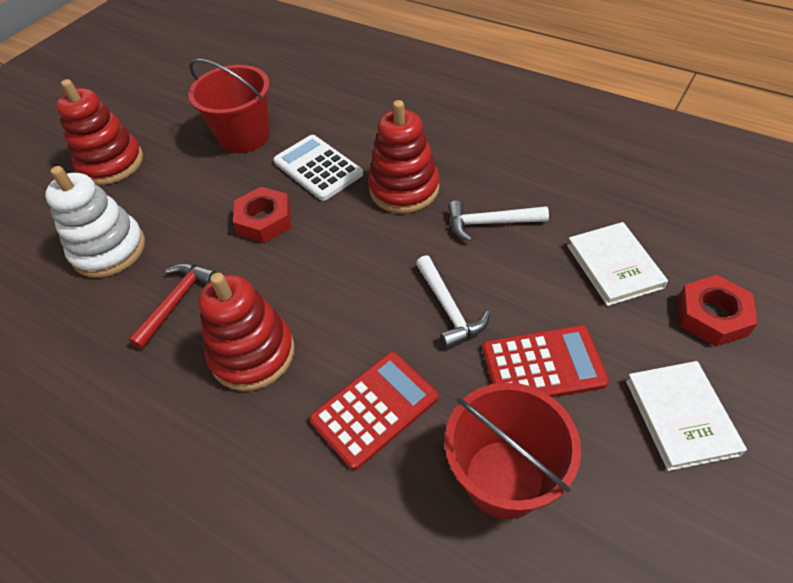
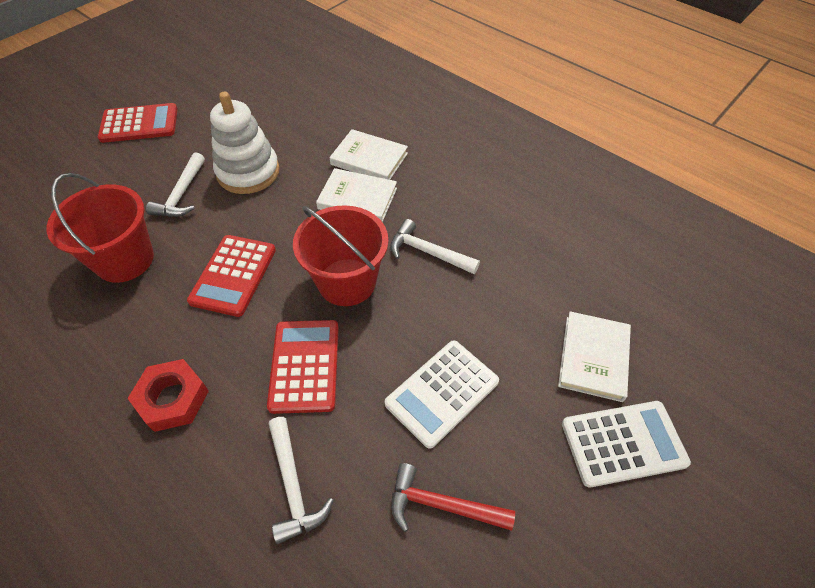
red calculator: 2 -> 3
red nut: 2 -> 1
red stacking toy: 3 -> 0
white book: 2 -> 3
white calculator: 1 -> 2
white hammer: 2 -> 3

